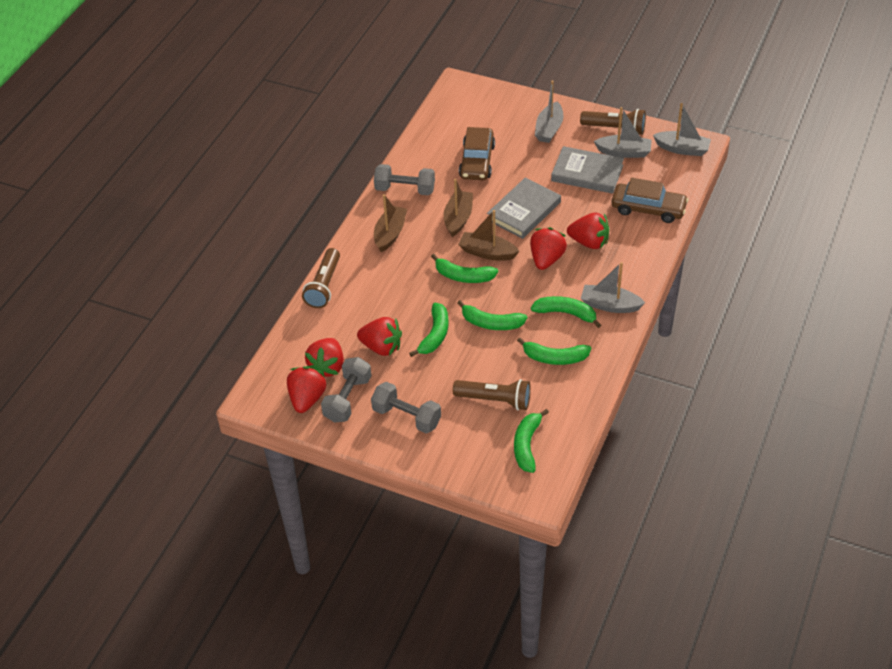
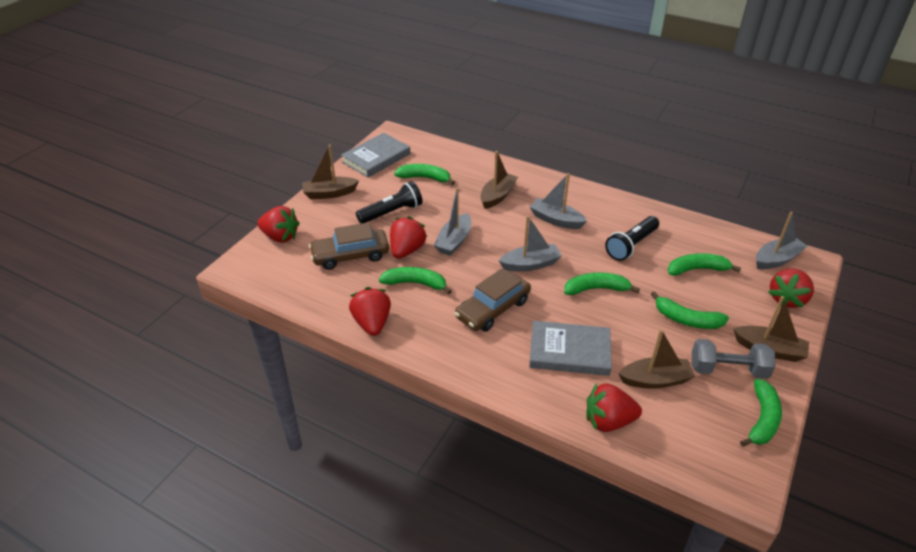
black flashlight: 0 -> 2
brown boat: 3 -> 4
brown flashlight: 3 -> 0
grey dumbbell: 3 -> 1

